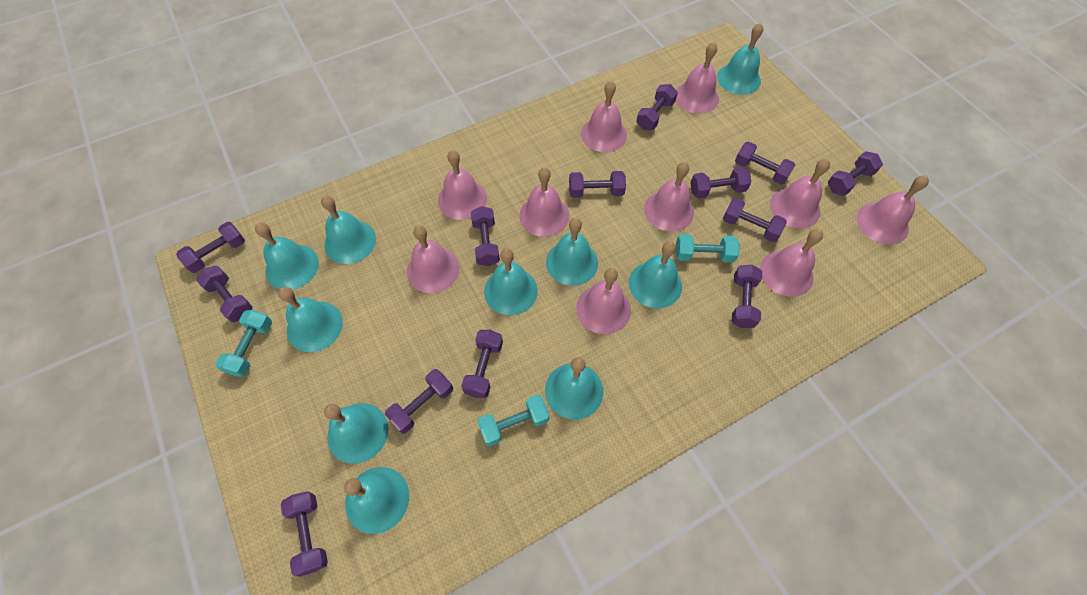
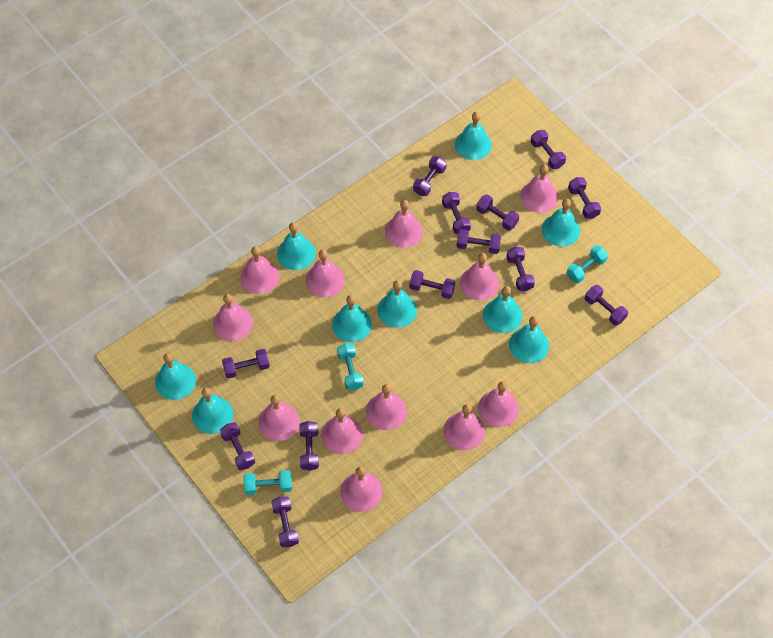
pink bell: 10 -> 12
turquoise bell: 10 -> 9

